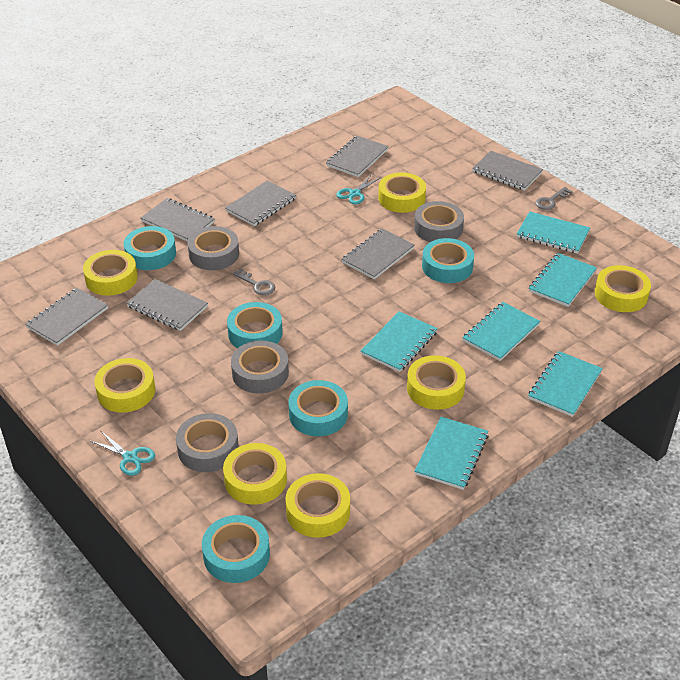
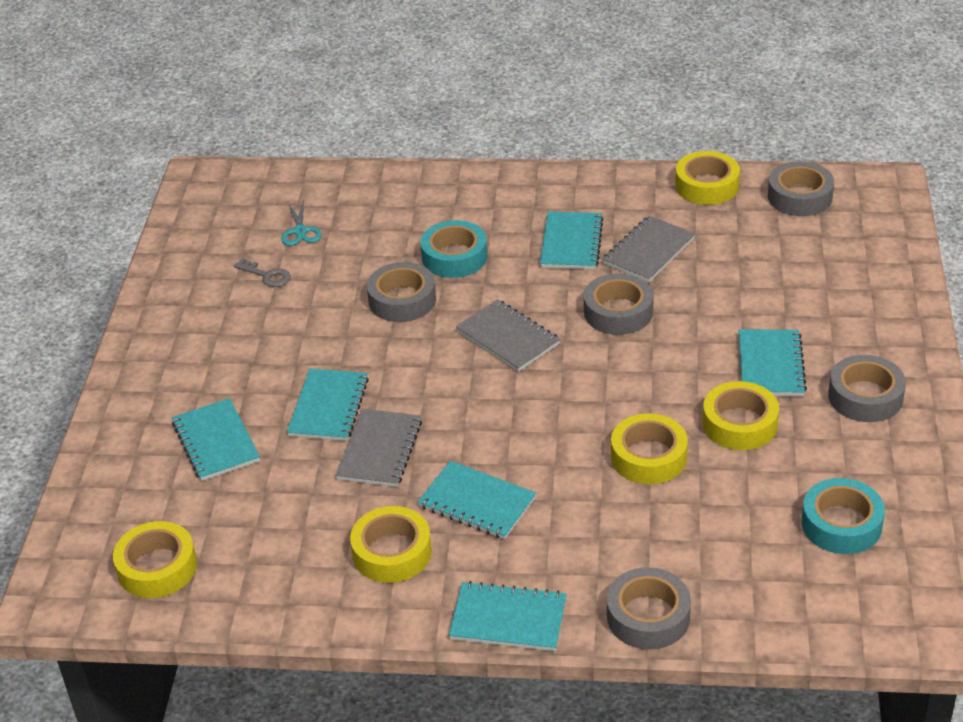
grey key: 2 -> 1
grey notebook: 7 -> 3
grey tape: 4 -> 5
turquoise scissors: 2 -> 1
turquoise tape: 5 -> 2
yellow tape: 7 -> 5

